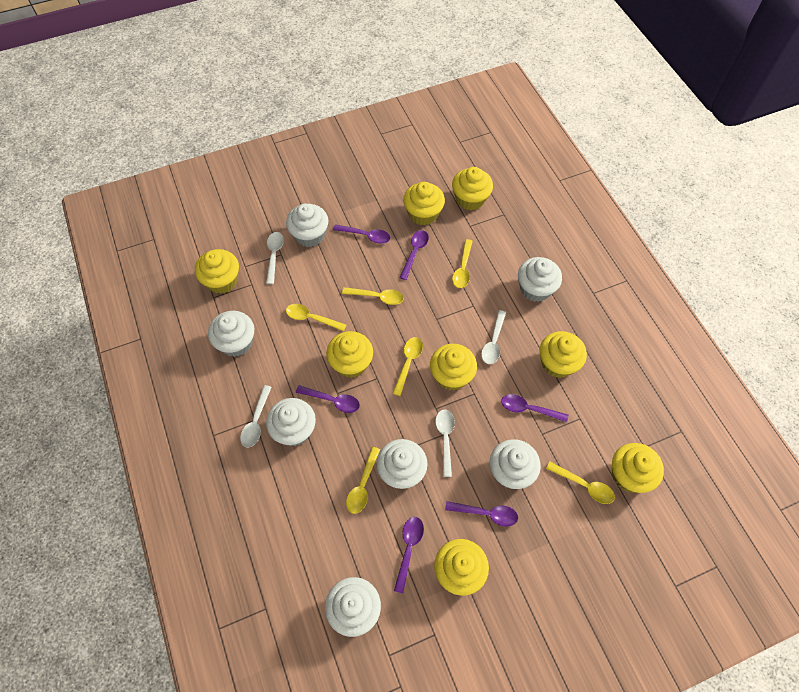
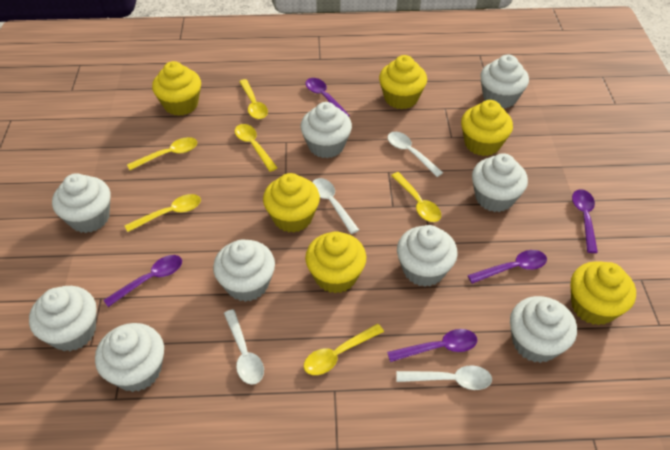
purple spoon: 6 -> 5
white cupcake: 7 -> 9
yellow cupcake: 8 -> 6

